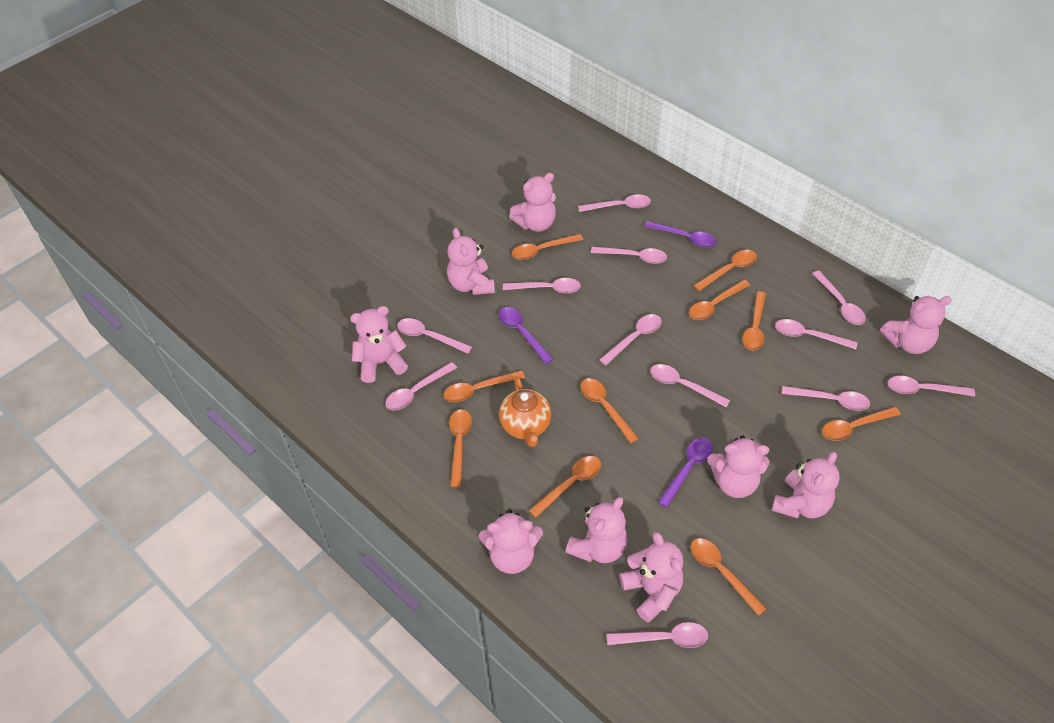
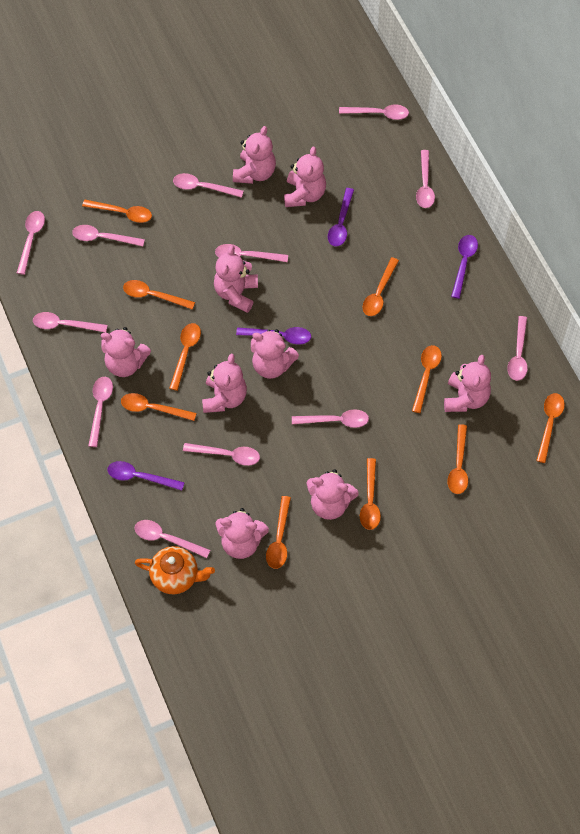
purple spoon: 3 -> 4

